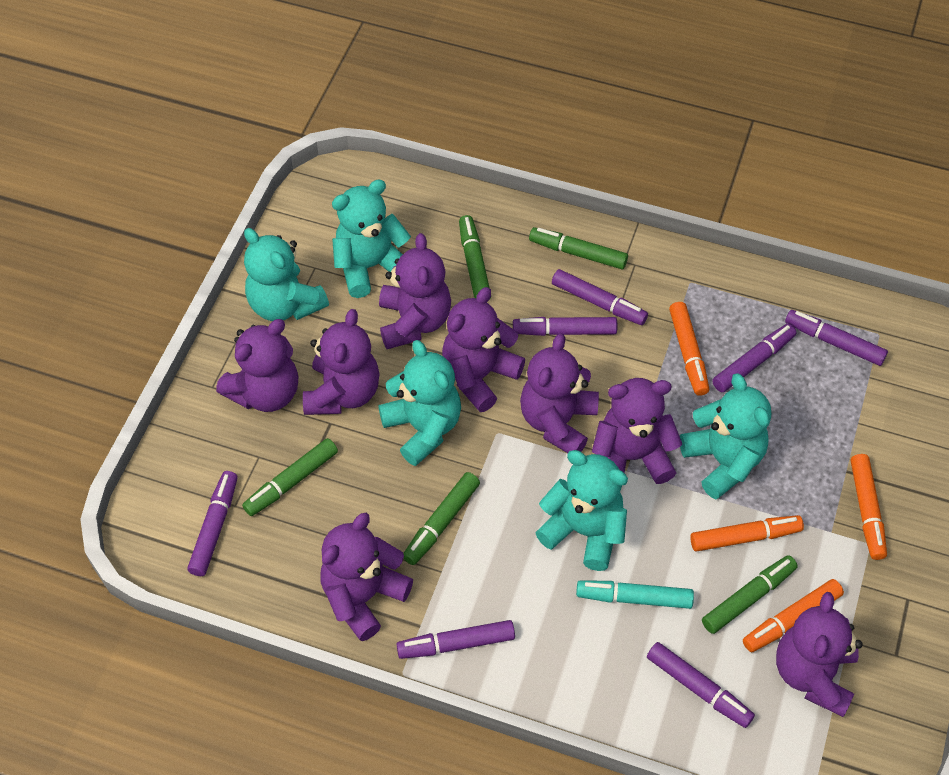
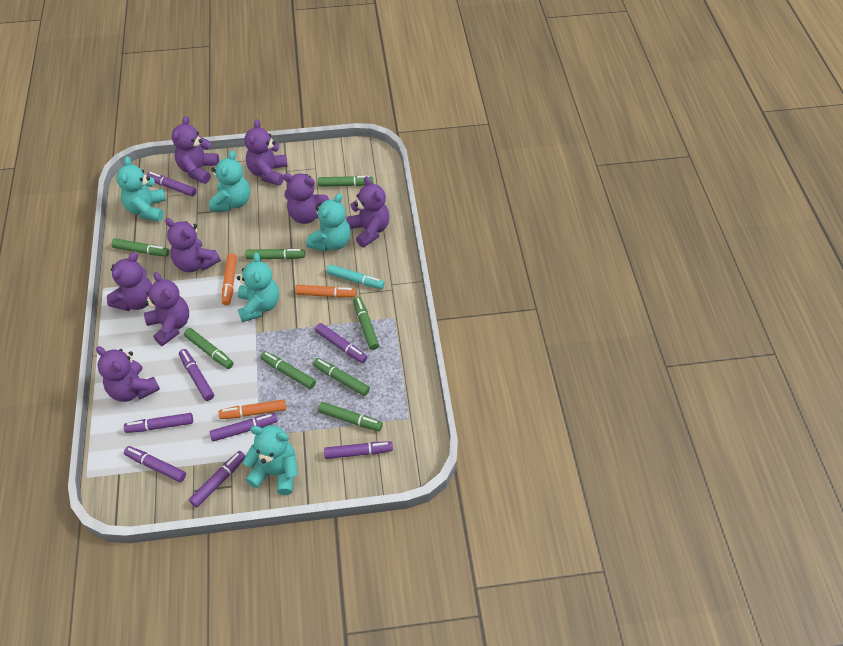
green marker: 5 -> 8
orange marker: 4 -> 3
purple marker: 7 -> 8

